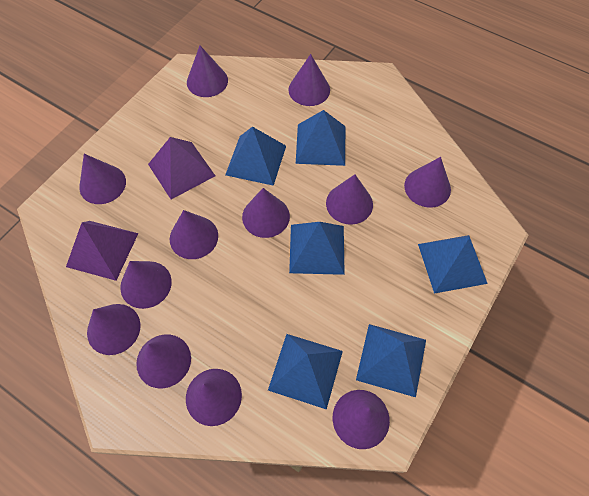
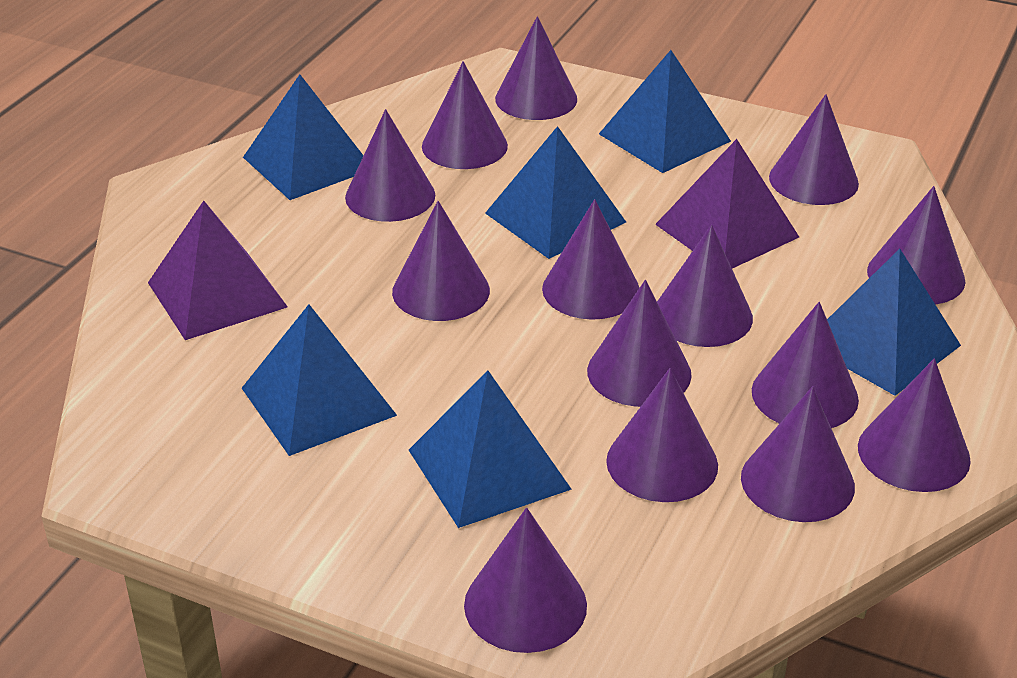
purple cone: 12 -> 14

